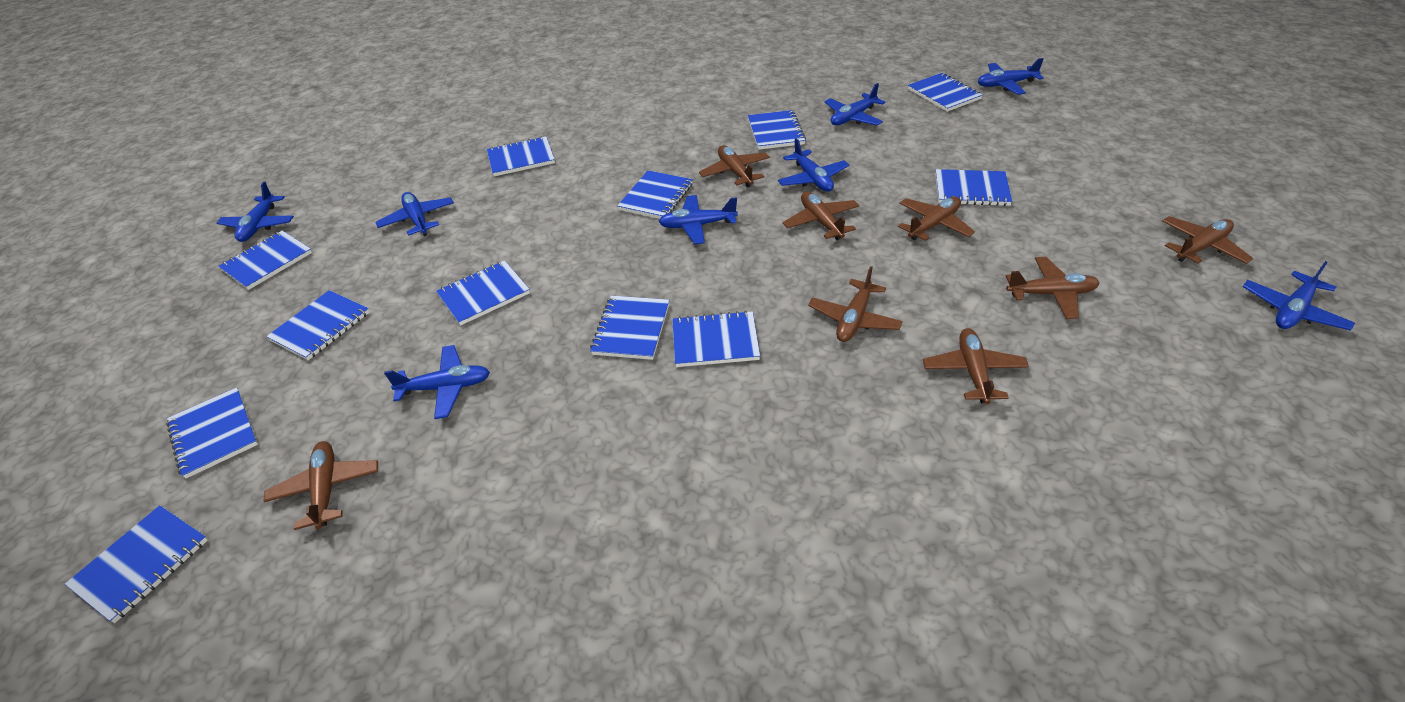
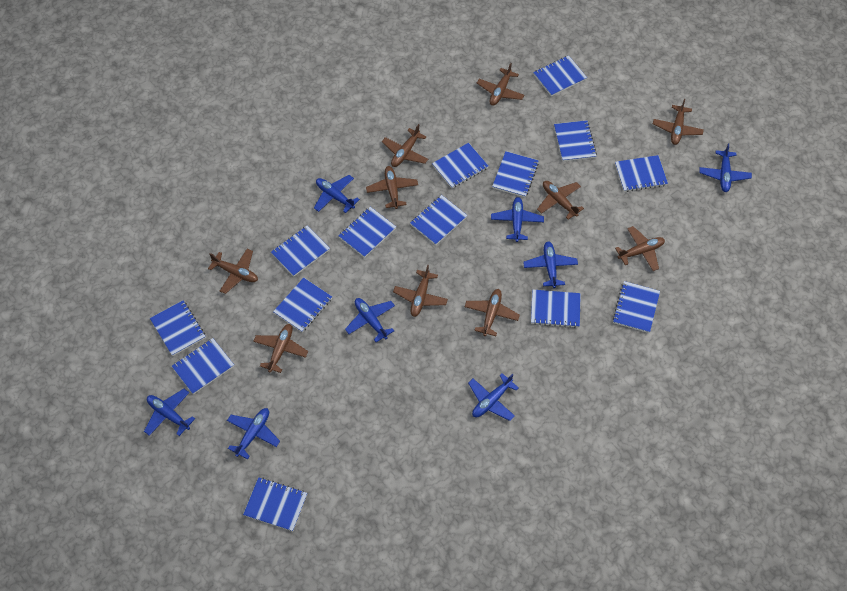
blue notebook: 12 -> 14
brown plane: 8 -> 10

